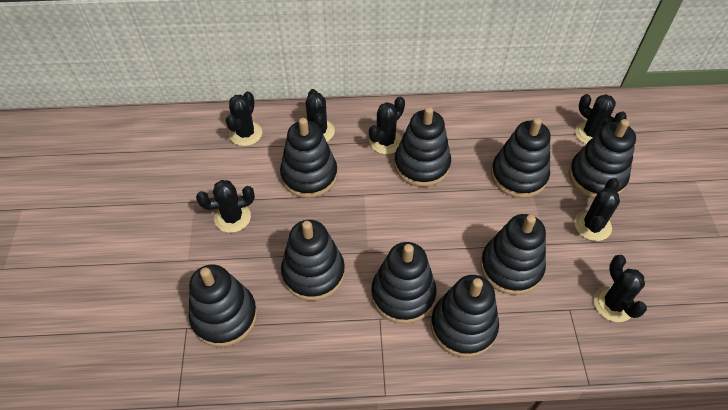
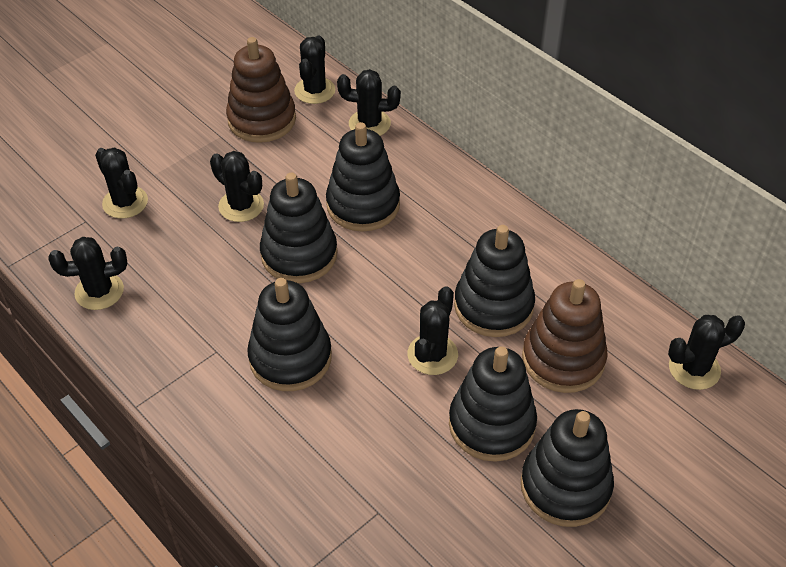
black stacking toy: 9 -> 6
brown stacking toy: 0 -> 2

